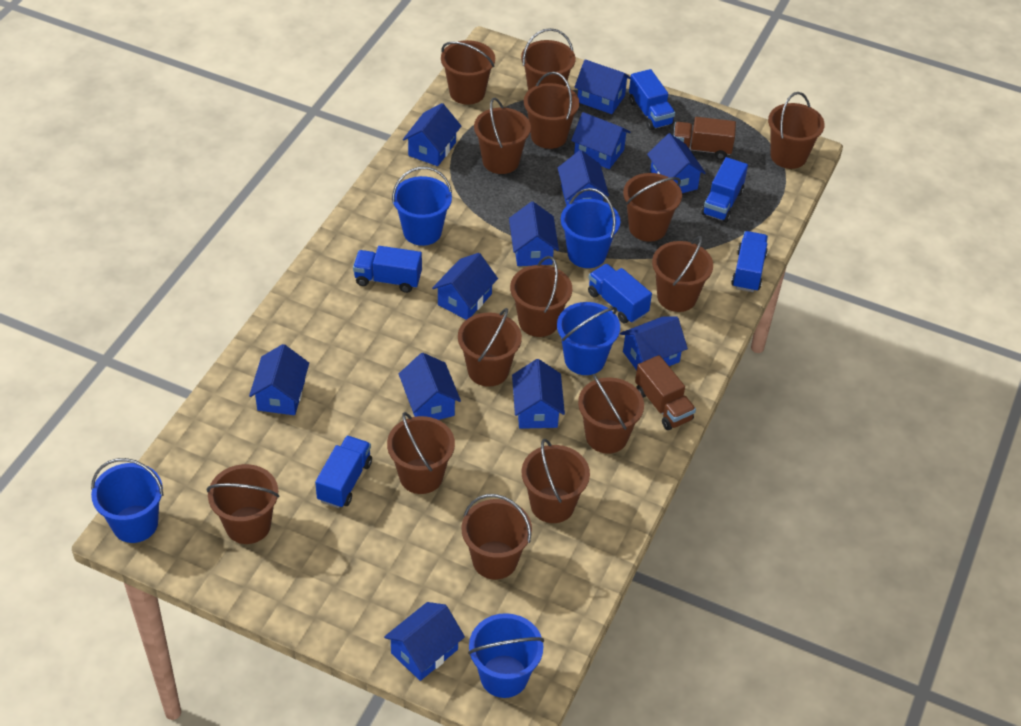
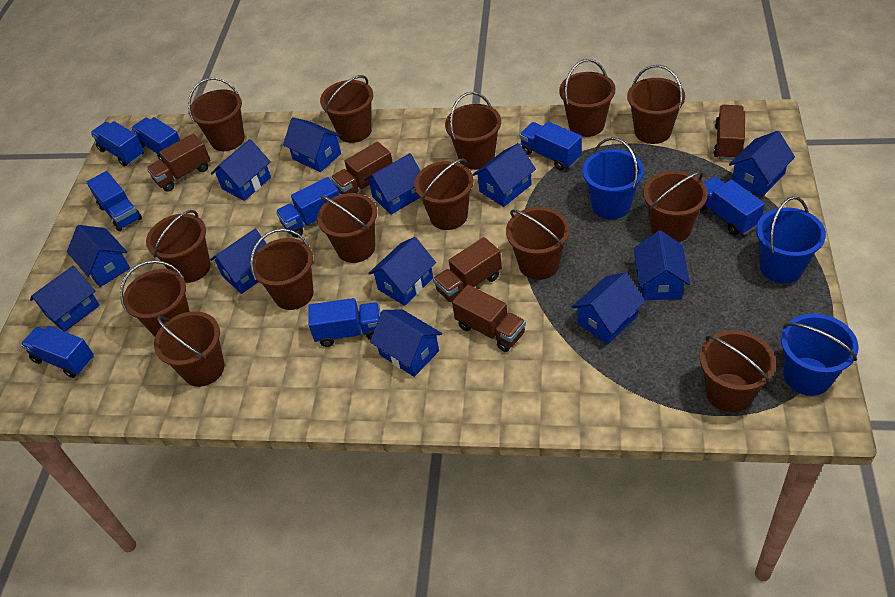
blue bucket: 5 -> 3
blue truck: 6 -> 8
brown truck: 2 -> 5

